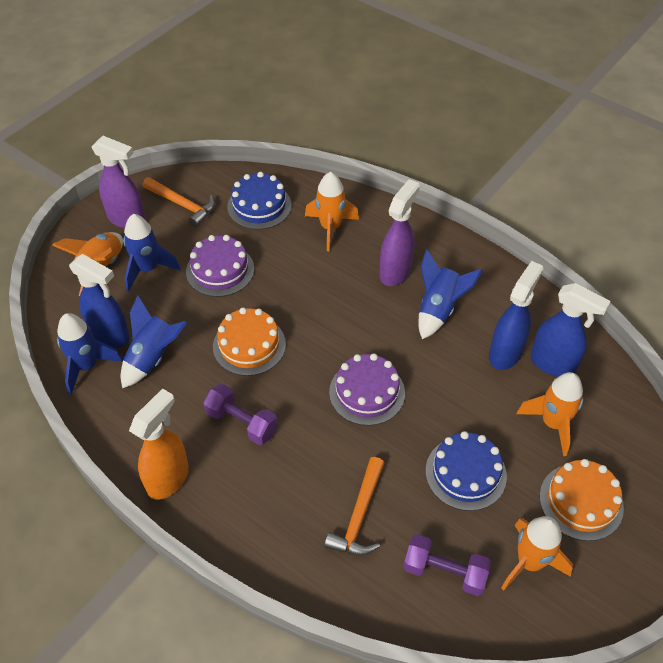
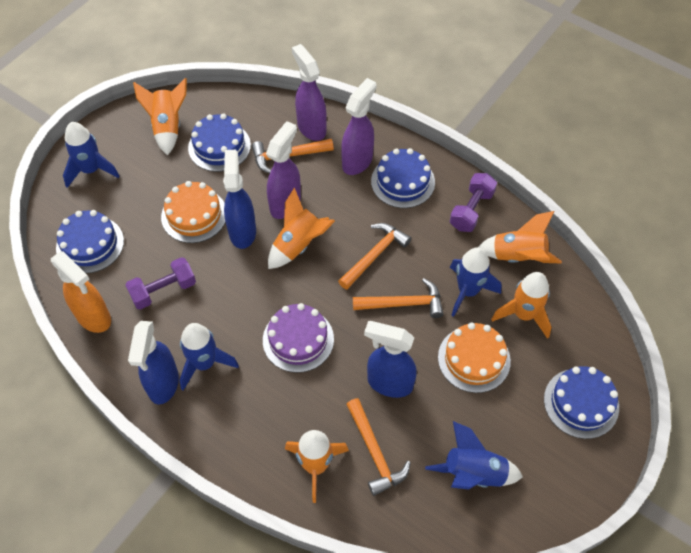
blue cake: 2 -> 4
orange hammer: 2 -> 4
orange rocket: 4 -> 5
purple cake: 2 -> 1
purple spray bottle: 2 -> 3

